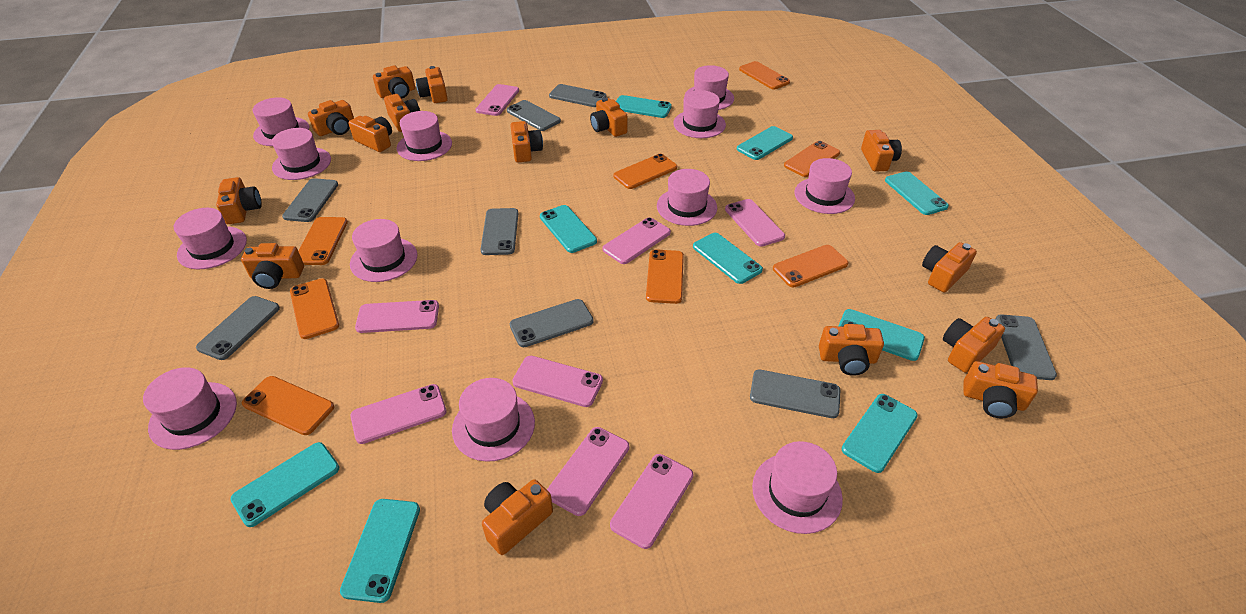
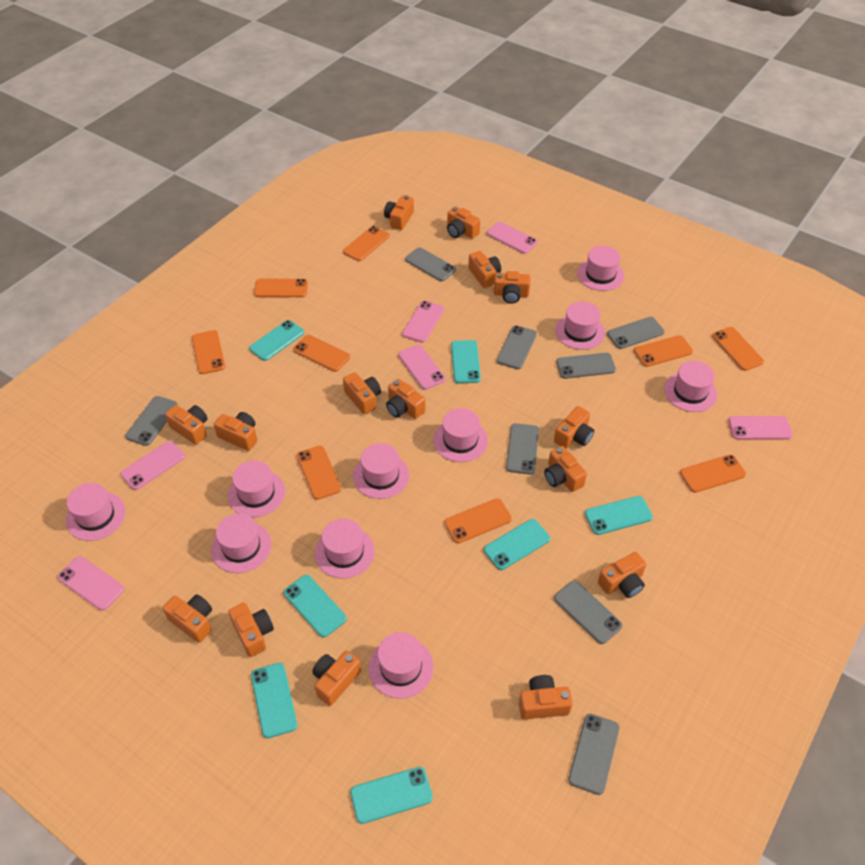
orange phone: 8 -> 9
pink hat: 12 -> 10
pink phone: 8 -> 6
turquoise phone: 9 -> 7

